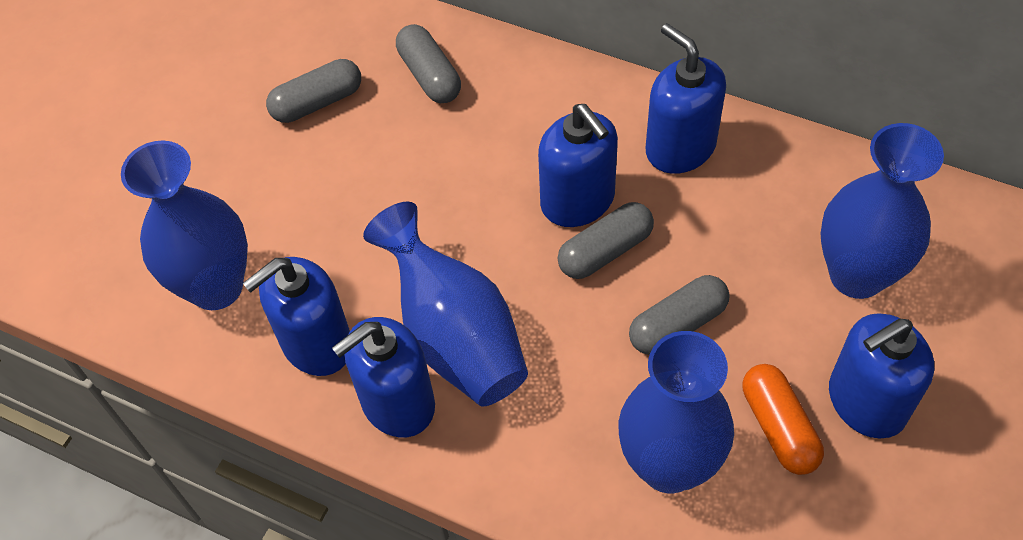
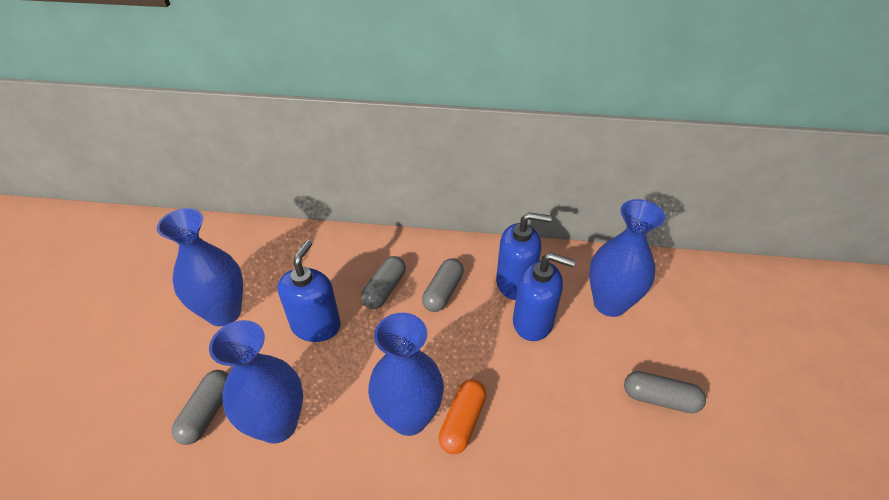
blue soap dispenser: 5 -> 3

